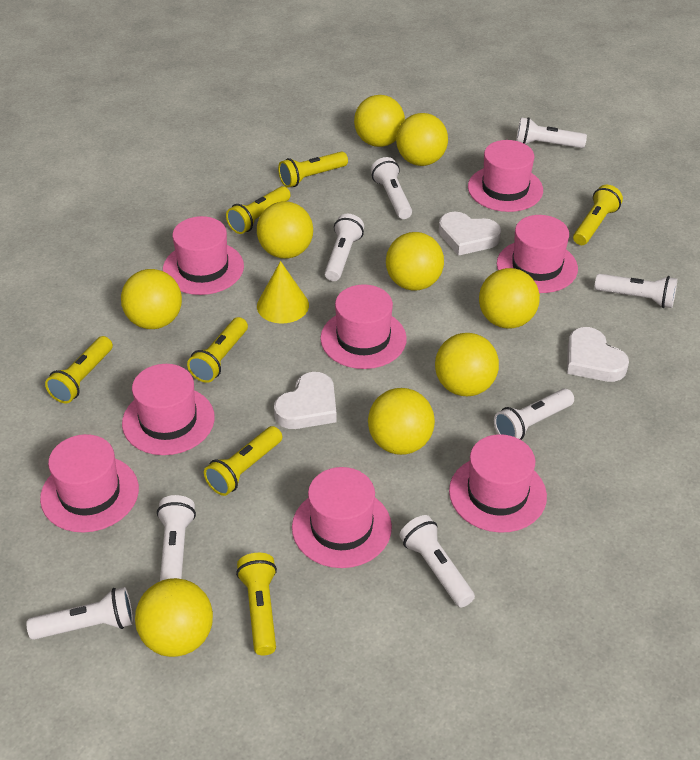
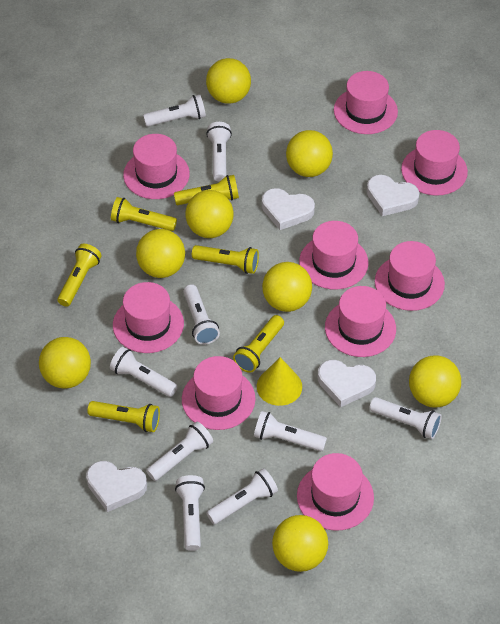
pink hat: 8 -> 9
white flashlight: 8 -> 9
white heart: 3 -> 4
yellow ball: 9 -> 8
yellow flashlight: 7 -> 6

